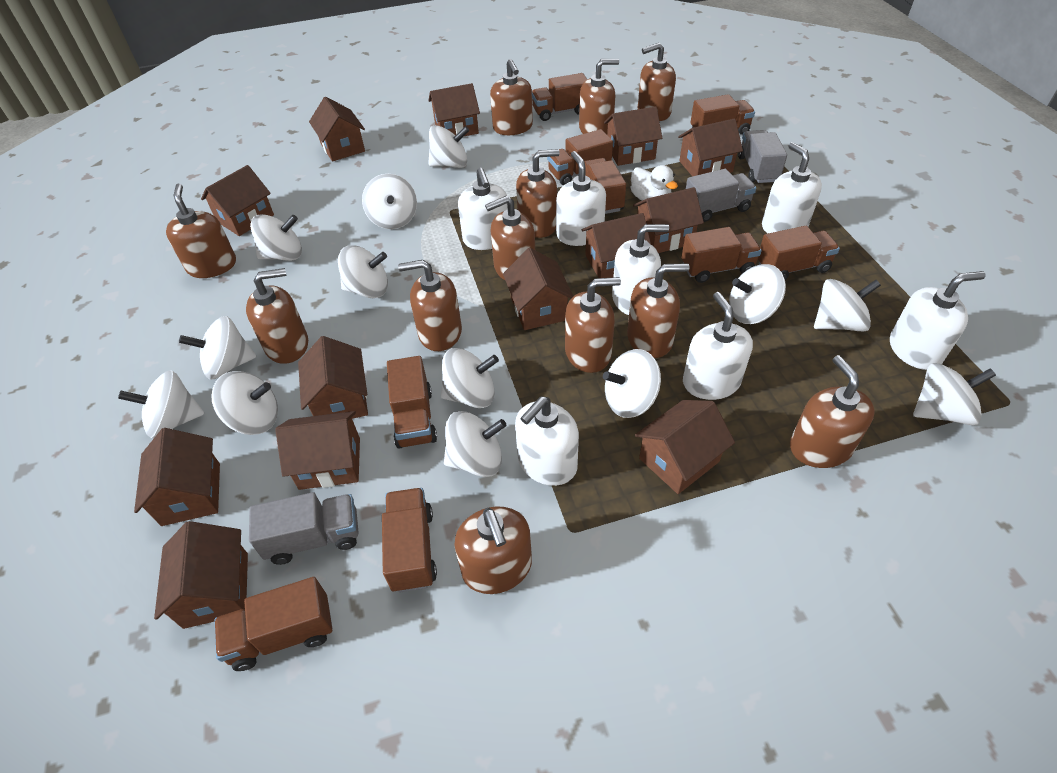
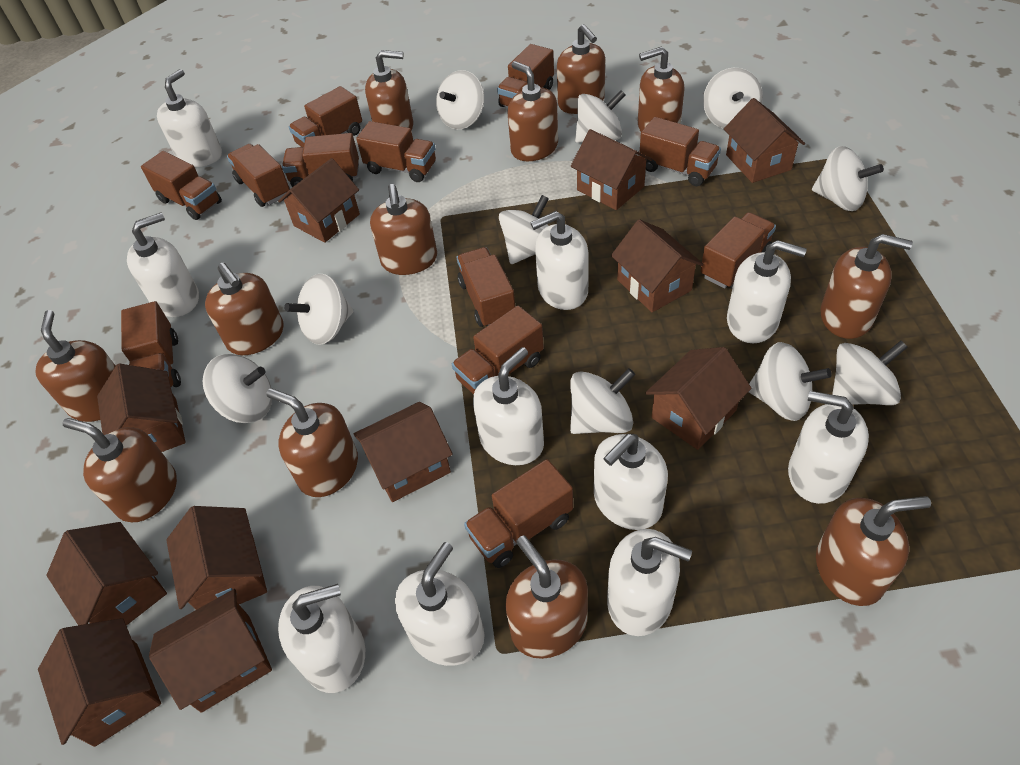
brown house: 13 -> 11
brown truck: 9 -> 12
grey truck: 3 -> 0
white duck: 1 -> 0
white soap dispenser: 7 -> 10
white spinning top: 13 -> 10

